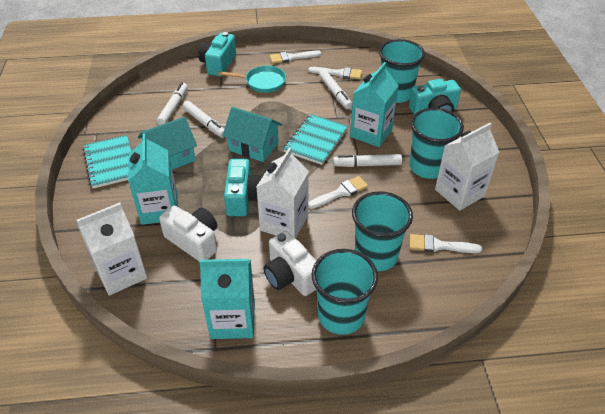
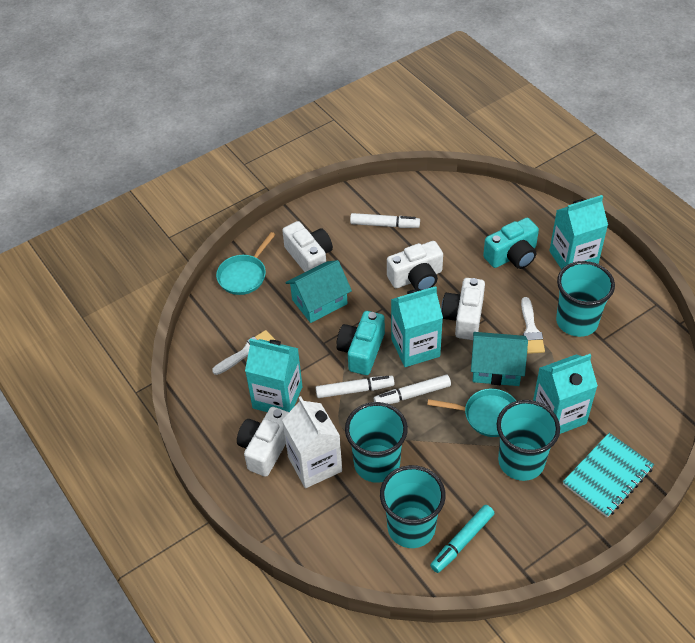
turquoise camera: 3 -> 2
turquoise carton: 3 -> 4
turquoise marker: 0 -> 1
turquoise notebook: 2 -> 1
turquoise pan: 1 -> 2
white brush: 4 -> 2
white camera: 2 -> 4
white carton: 3 -> 1
white marker: 4 -> 3

